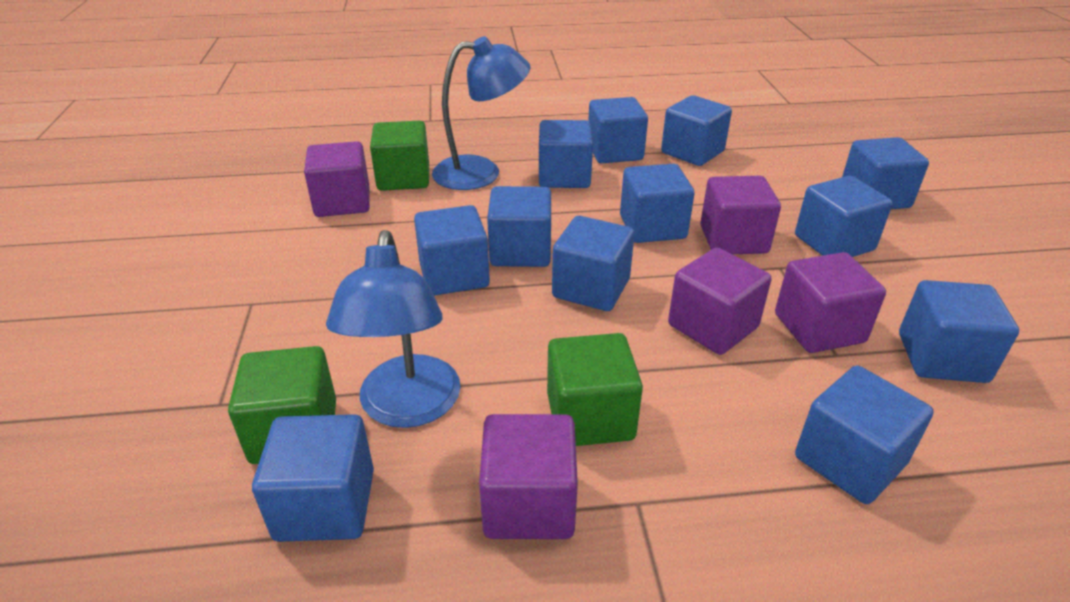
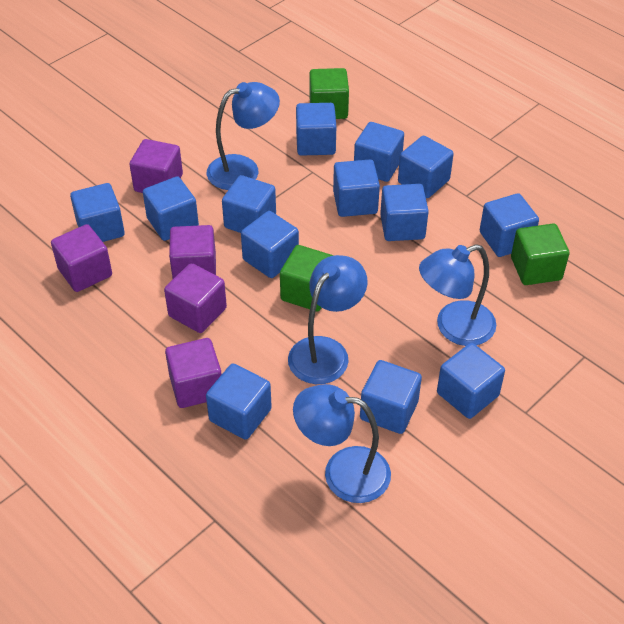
blue cube: 12 -> 13
blue lamp: 2 -> 4

